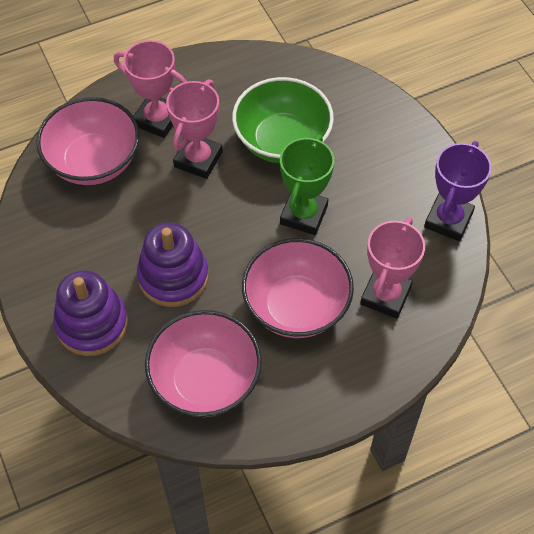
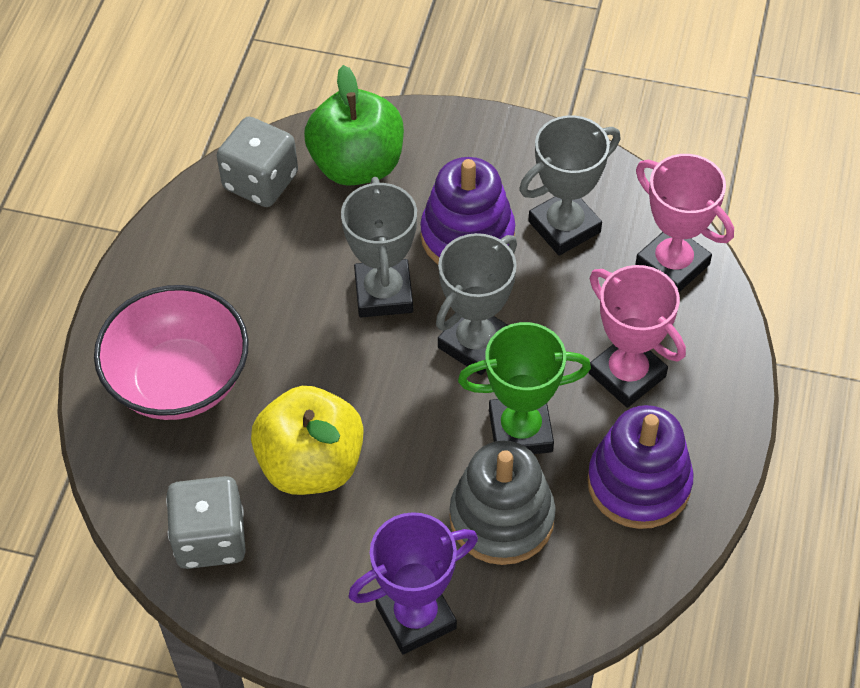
green apple: 0 -> 1
green bowl: 1 -> 0
grey dice: 0 -> 2
grey stacking toy: 0 -> 1
grey trophy: 0 -> 3
pink bowl: 3 -> 1
pink trophy: 3 -> 2
yellow apple: 0 -> 1

